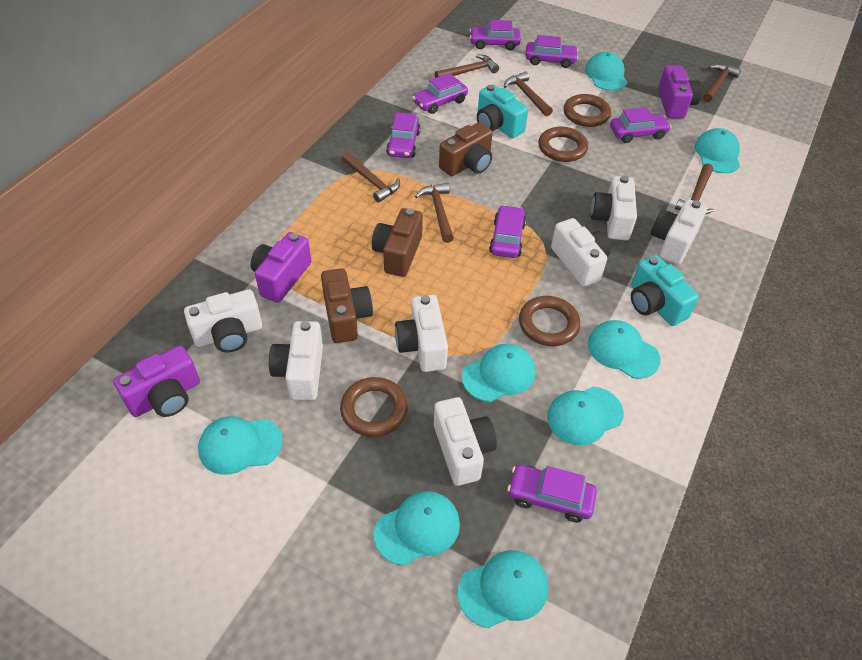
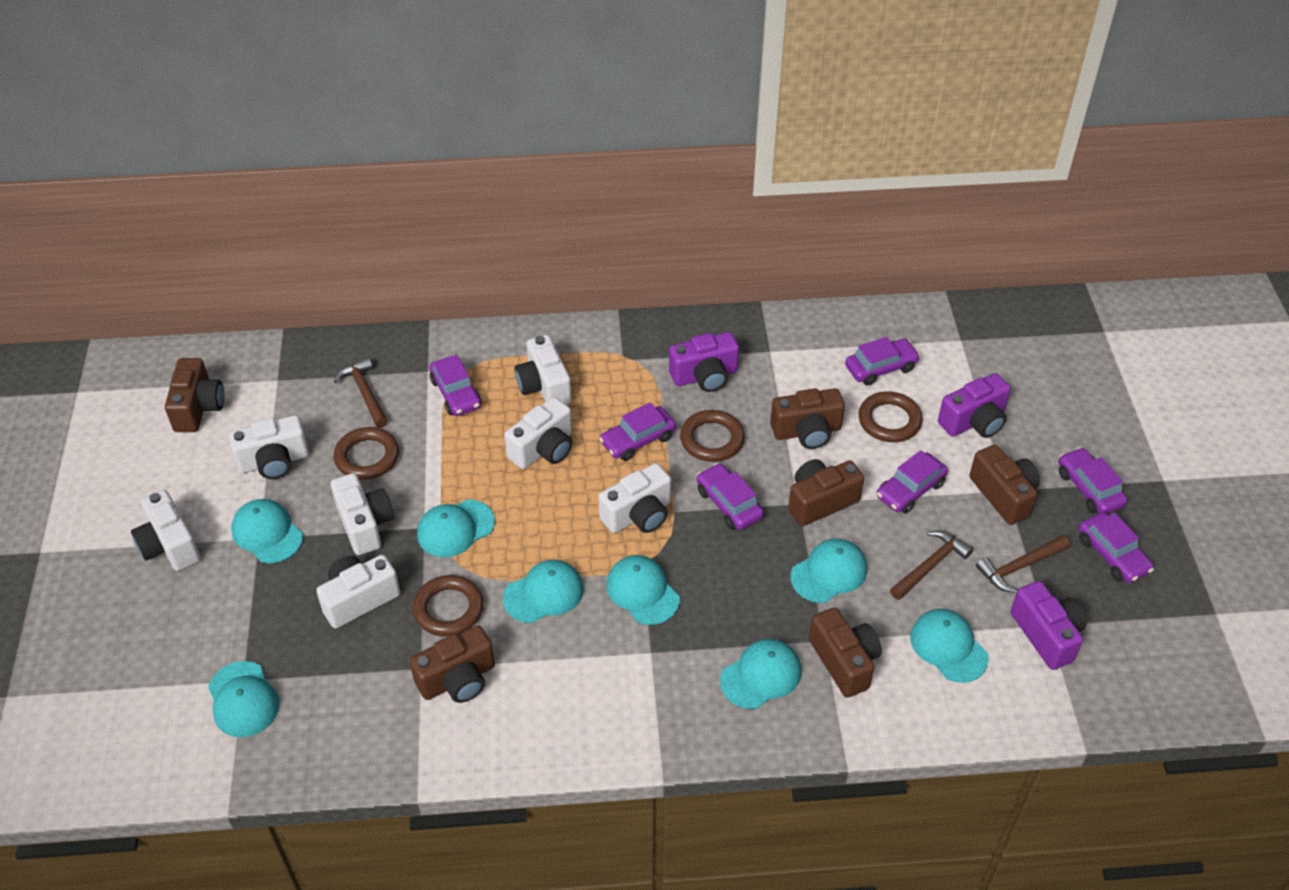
brown camera: 3 -> 6
brown hammer: 6 -> 3
turquoise camera: 2 -> 0

